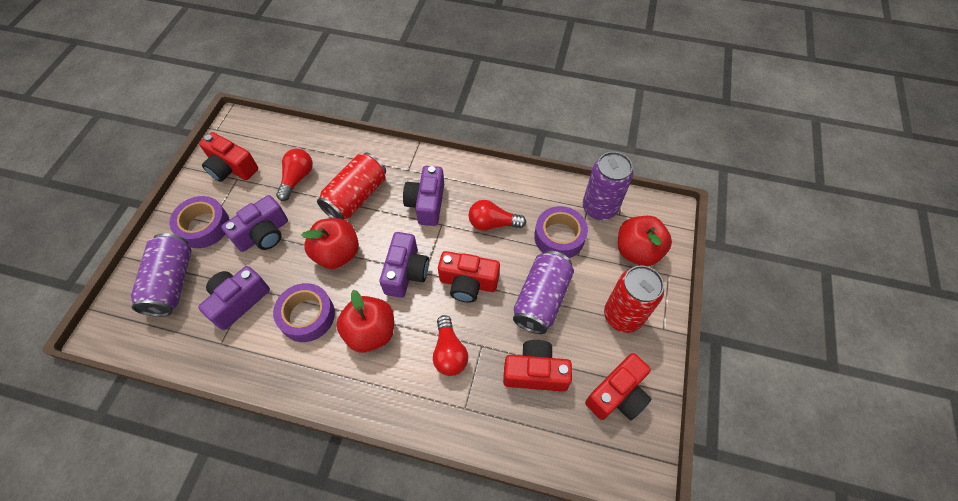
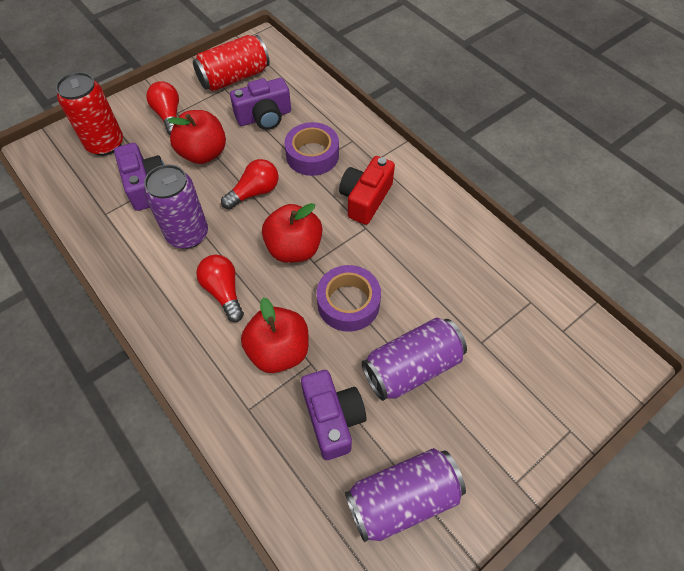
purple camera: 4 -> 3
purple tape: 3 -> 2
red camera: 4 -> 1

